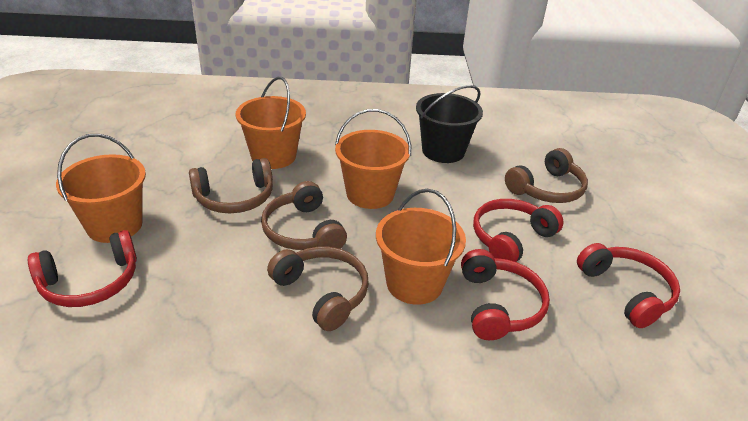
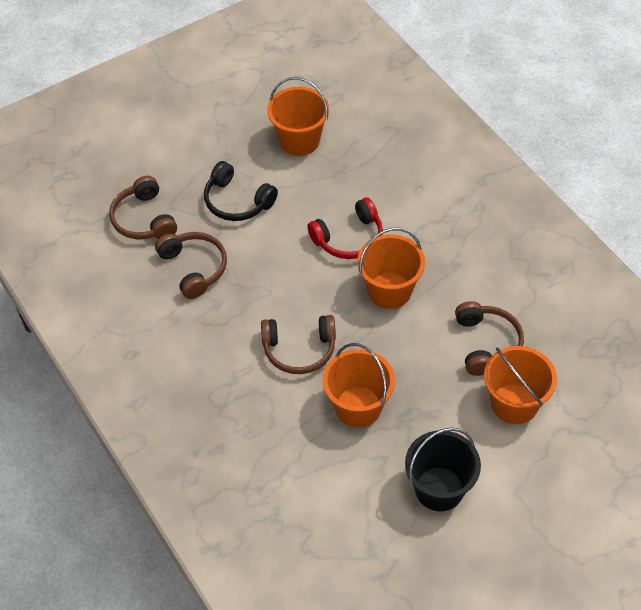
black headphones: 0 -> 1
red headphones: 4 -> 1

